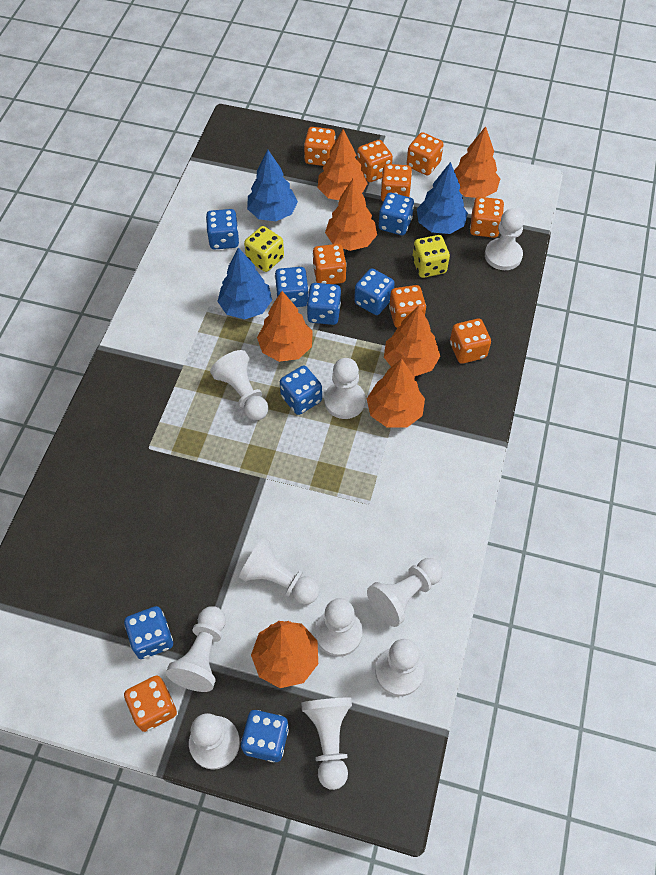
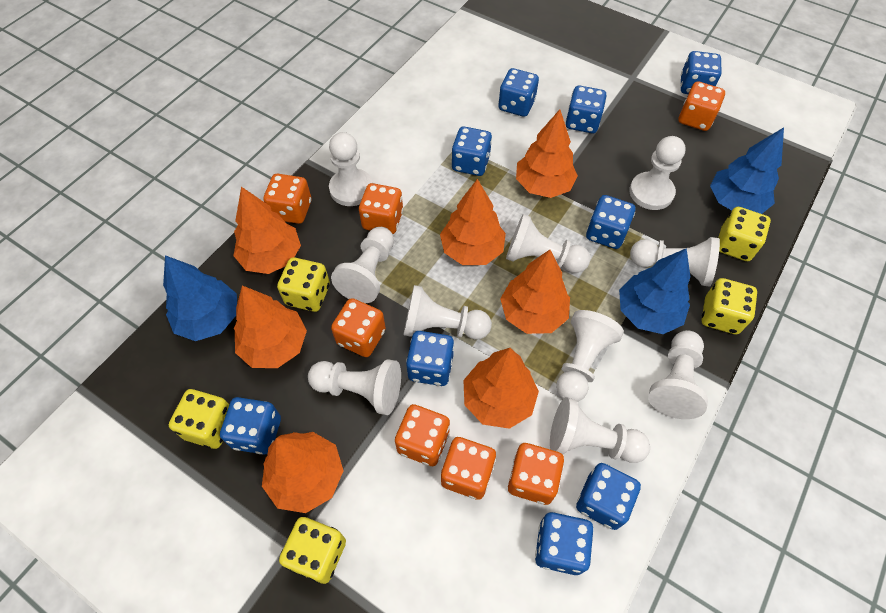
blue dice: 8 -> 9
orange dice: 9 -> 7
yellow dice: 2 -> 5

